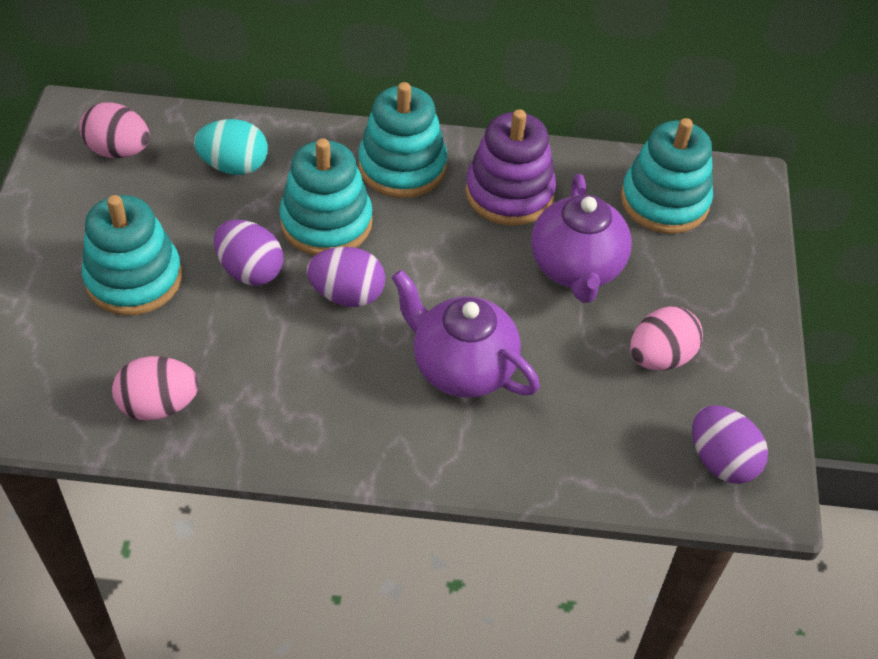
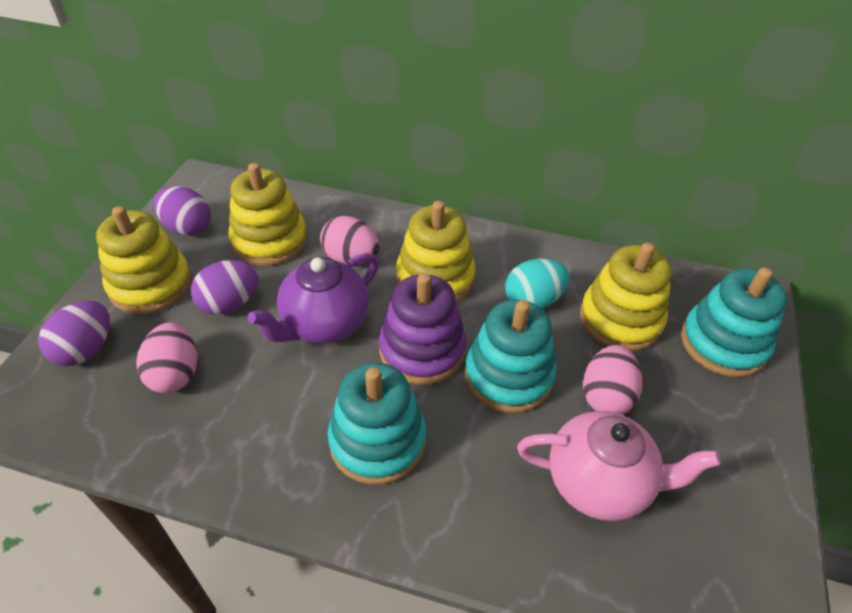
pink teapot: 0 -> 1
purple teapot: 2 -> 1
turquoise stacking toy: 4 -> 3
yellow stacking toy: 0 -> 4

